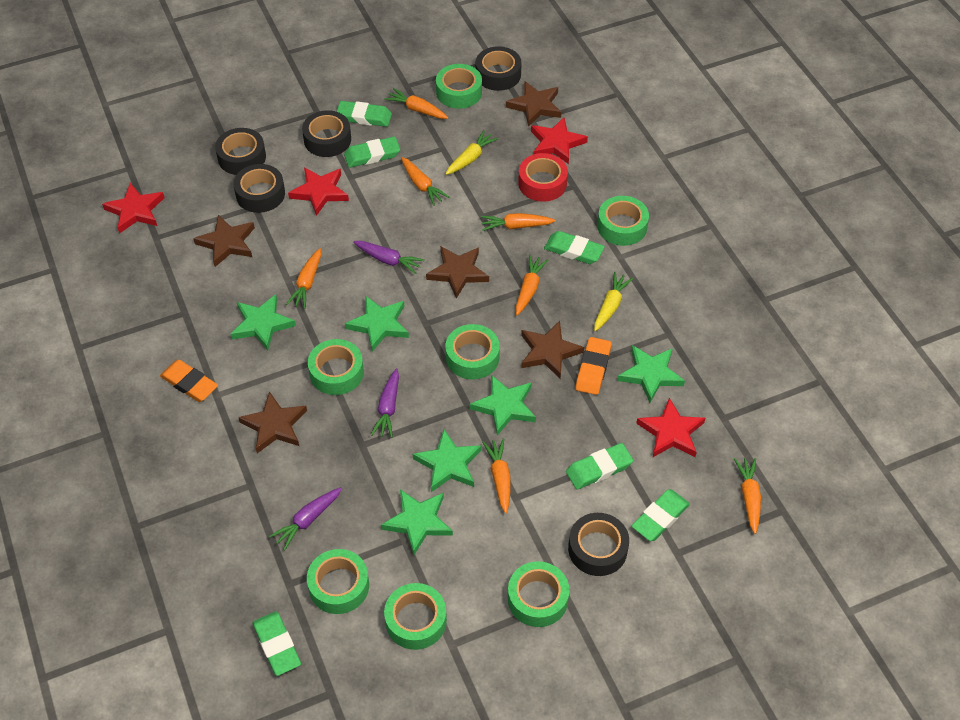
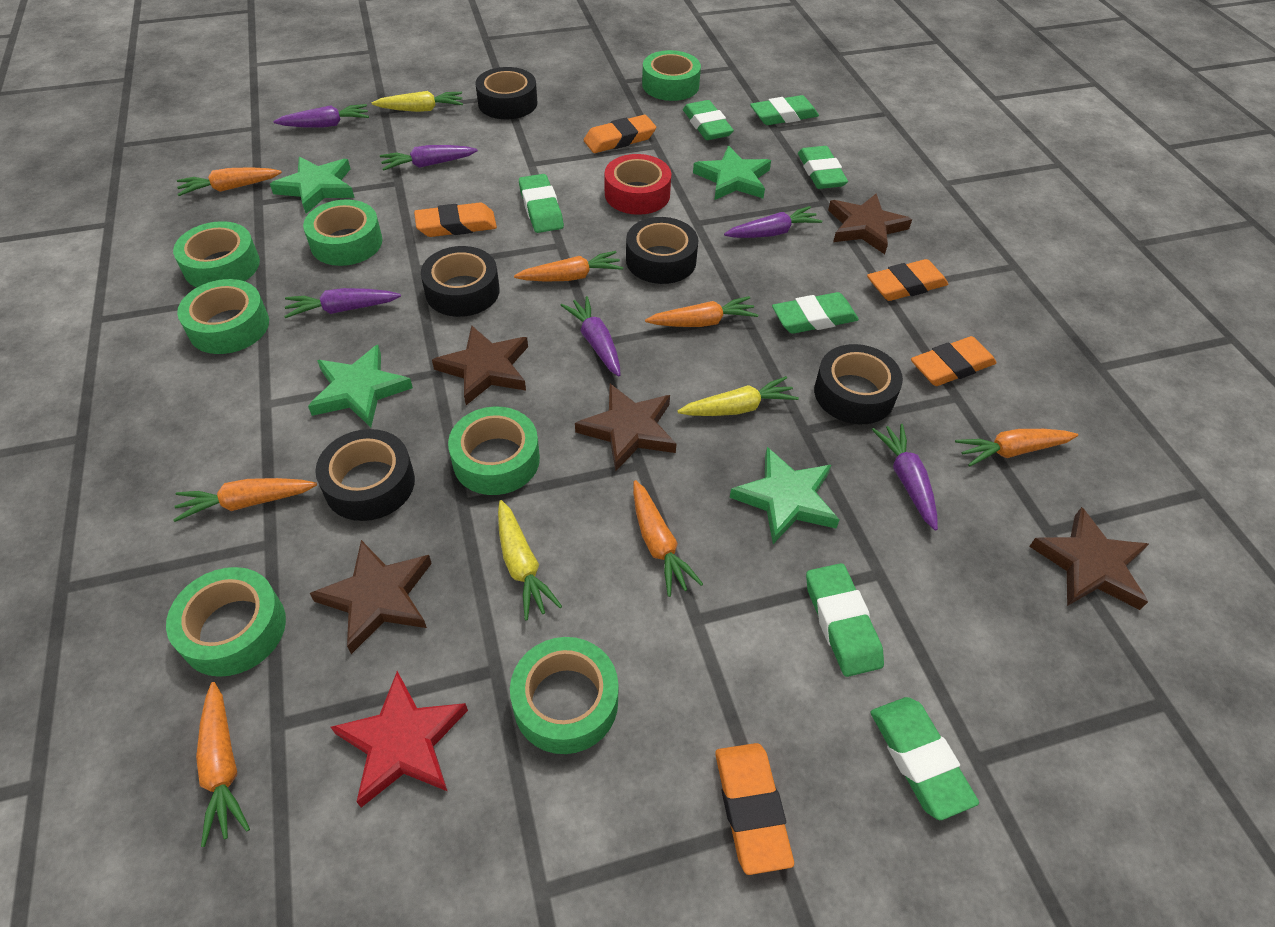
green eraser: 6 -> 7
green star: 6 -> 4
orange eraser: 2 -> 5
purple carrot: 3 -> 6
red star: 4 -> 1
yellow carrot: 2 -> 3

